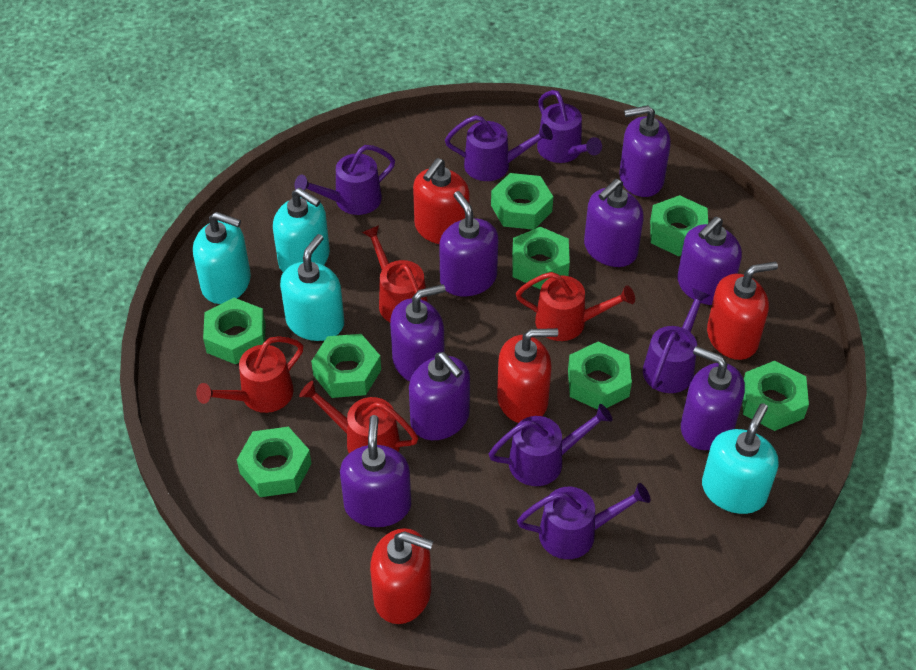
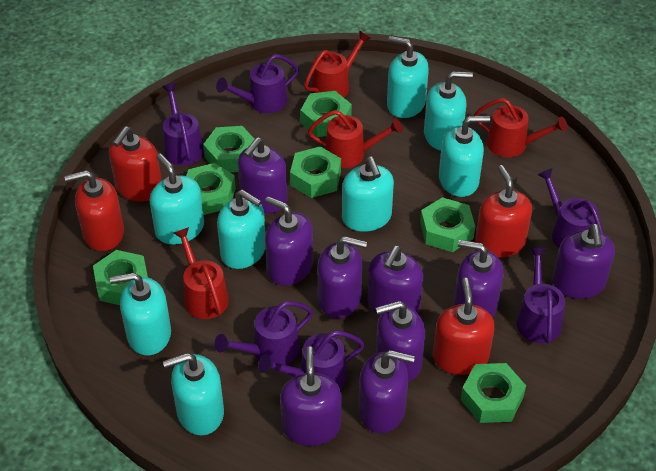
green nut: 8 -> 7
purple soap dispenser: 8 -> 9
turquoise soap dispenser: 4 -> 8

